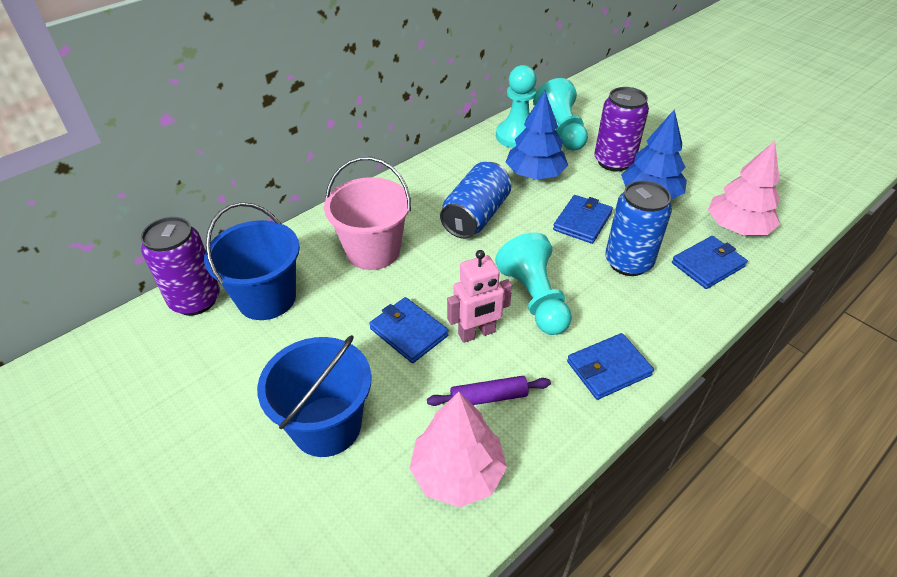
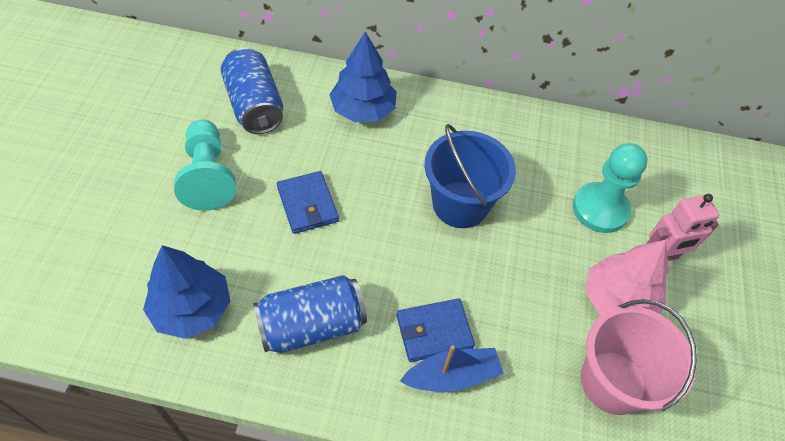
blue boat: 0 -> 1
blue bucket: 2 -> 1
blue wallet: 4 -> 2
pink tree: 2 -> 1
purple can: 2 -> 0
purple rolling pin: 1 -> 0
turquoise pawn: 3 -> 2

